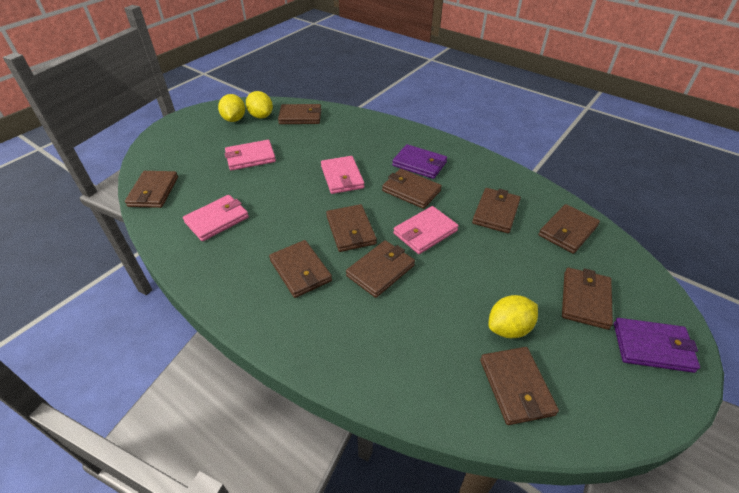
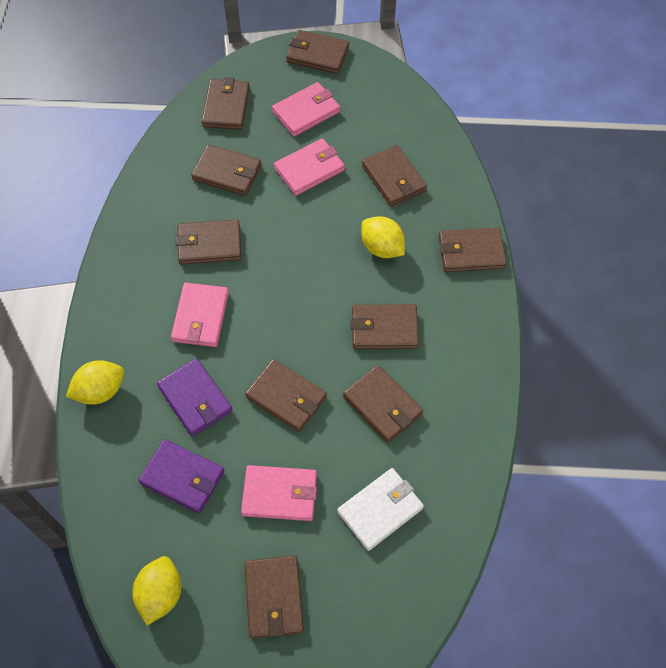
white wallet: 0 -> 1

